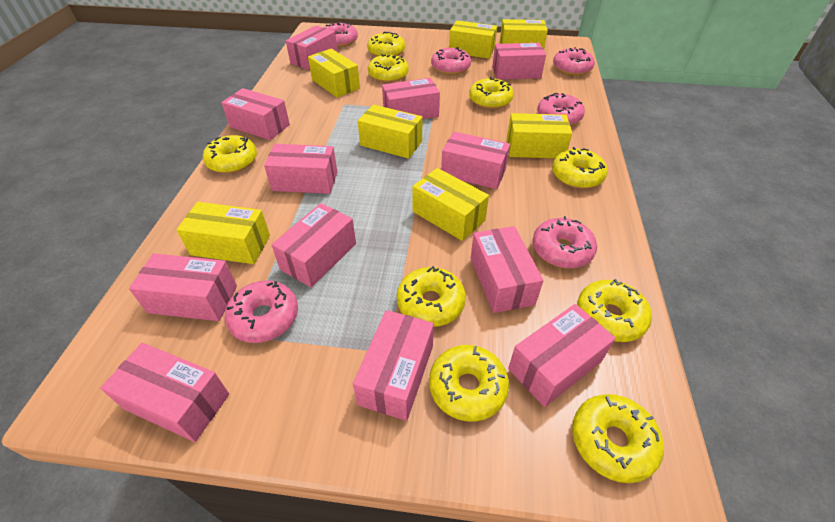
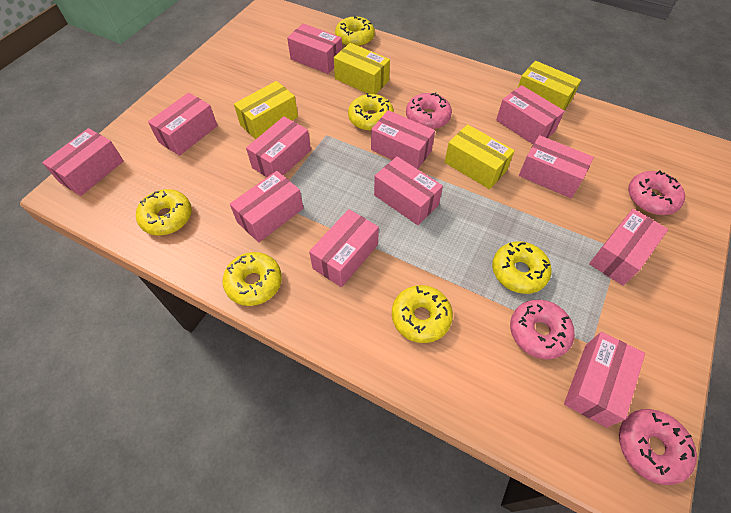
pink donut: 6 -> 4
yellow box: 7 -> 4
yellow donut: 9 -> 6

